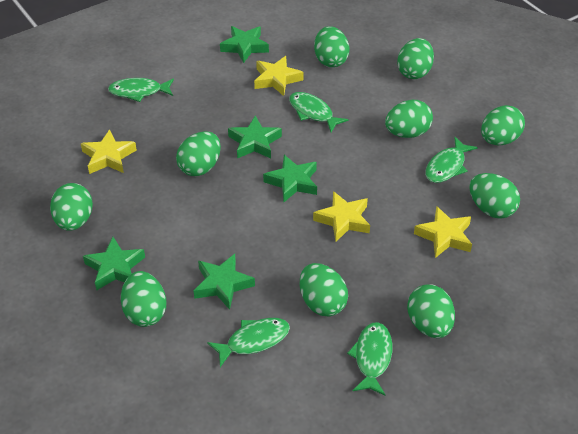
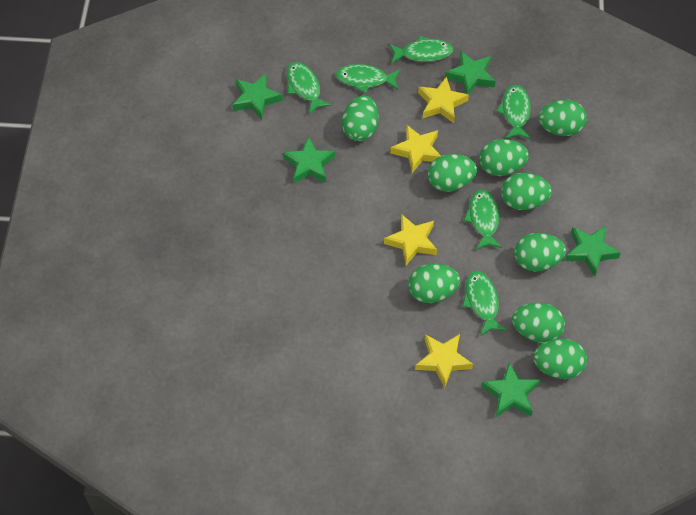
green egg: 10 -> 9
green fish: 5 -> 6

